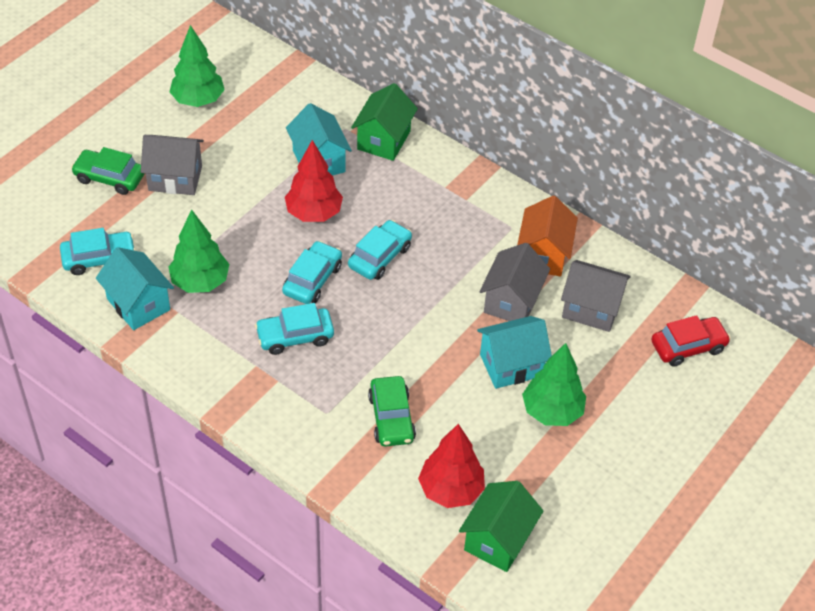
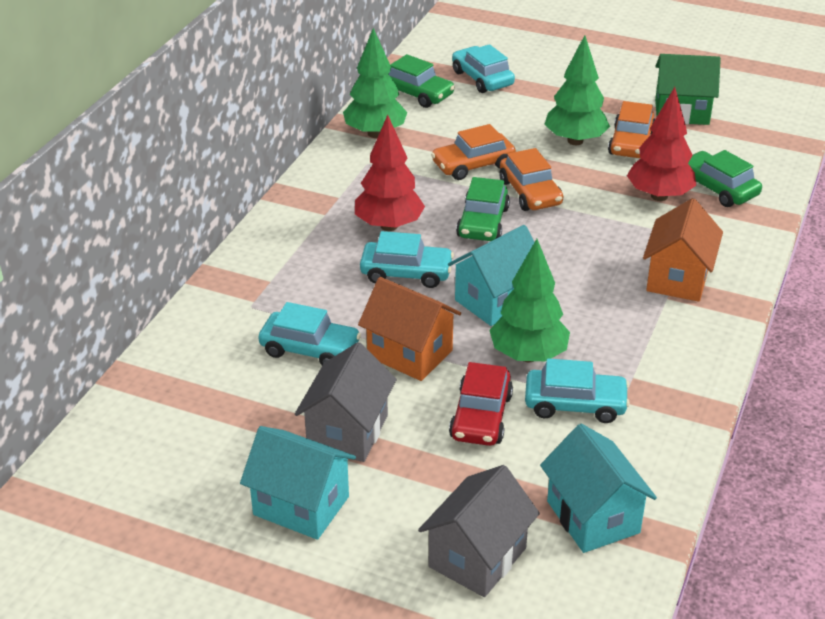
green car: 2 -> 3
green house: 2 -> 1
grey house: 3 -> 2
orange car: 0 -> 3
orange house: 1 -> 2

